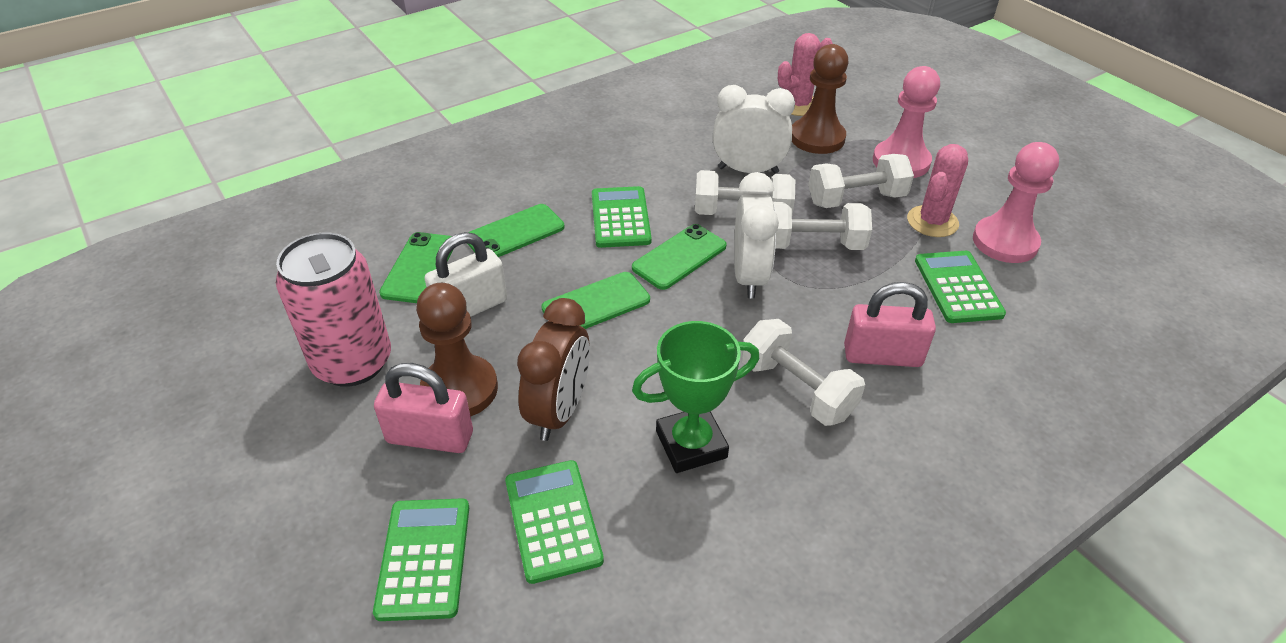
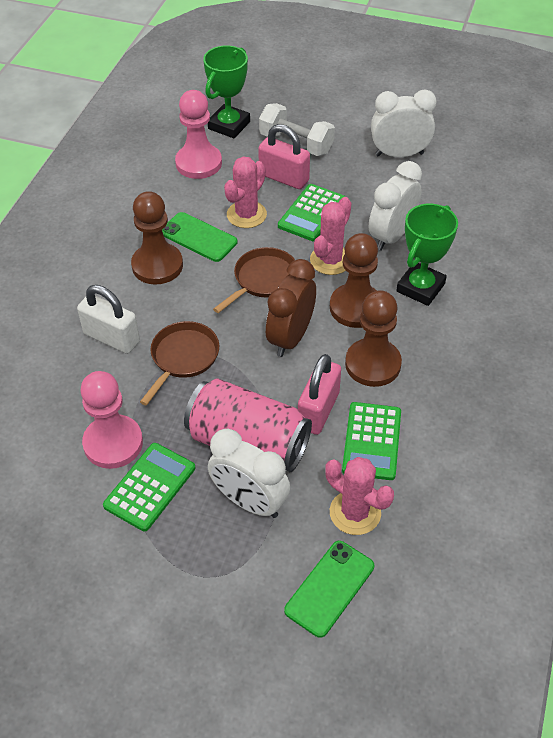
brown pan: 0 -> 2
brown pawn: 2 -> 3
green calculator: 4 -> 3
green phone: 4 -> 2
green trophy: 1 -> 2
pink cactus: 2 -> 3
white clock: 2 -> 3
white dumbbell: 4 -> 1

